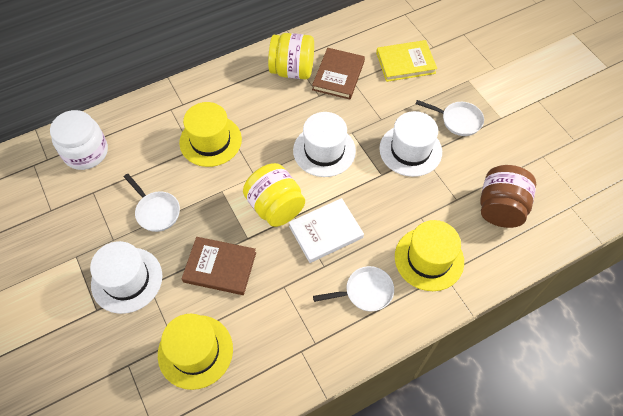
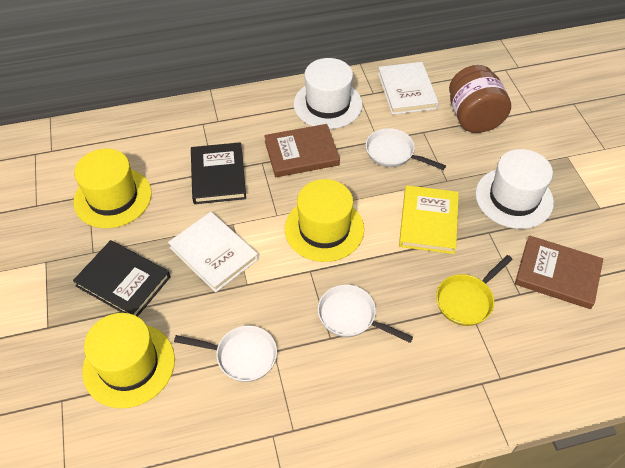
black book: 0 -> 2
white book: 1 -> 2
white hat: 3 -> 2
white jar: 1 -> 0
yellow jar: 2 -> 0
yellow pan: 0 -> 1

